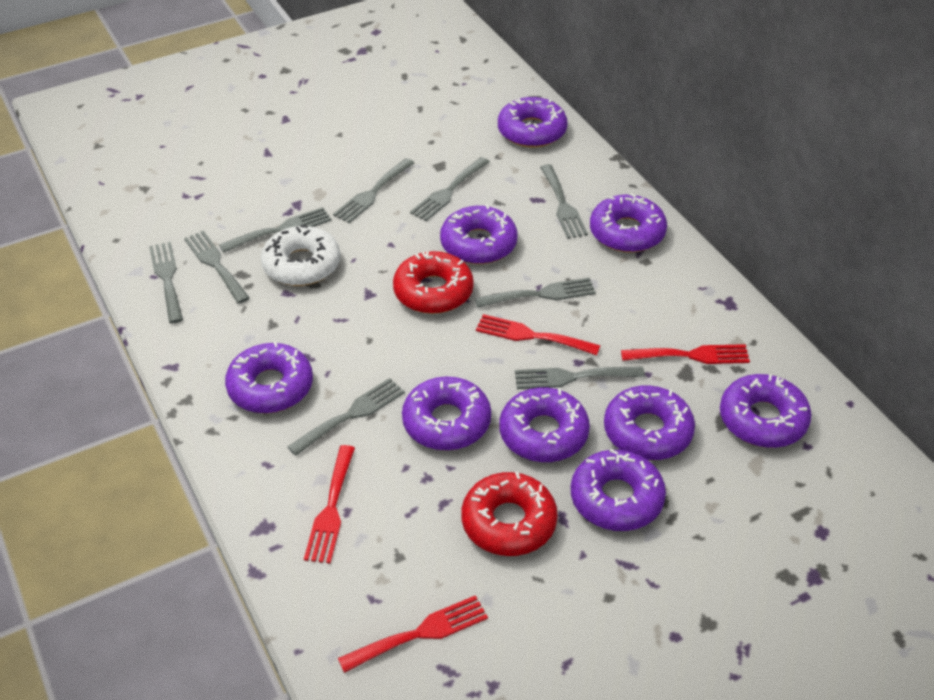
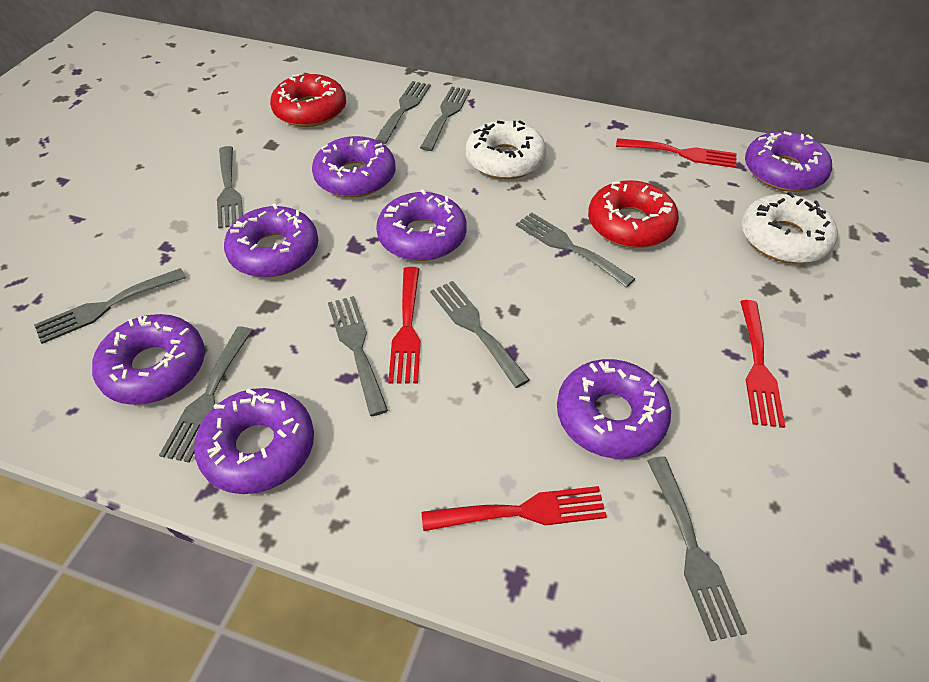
purple donut: 9 -> 7
white donut: 1 -> 2

